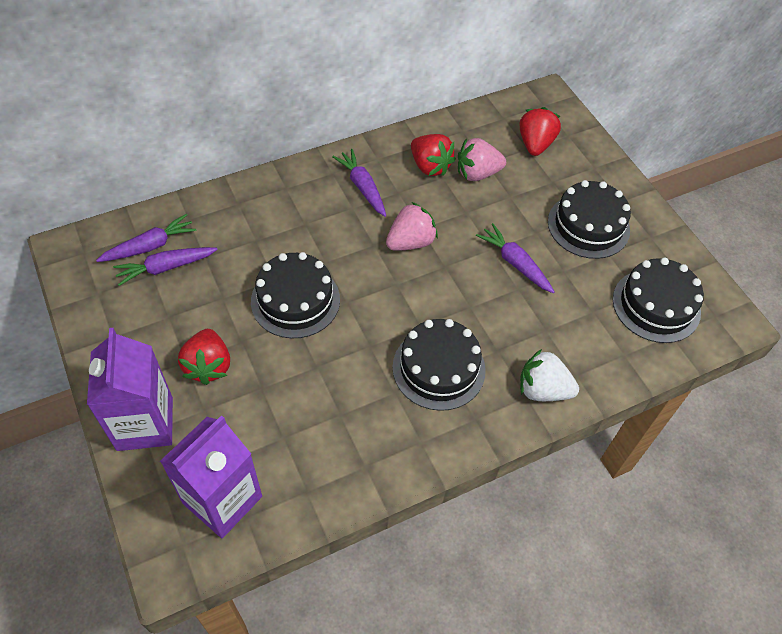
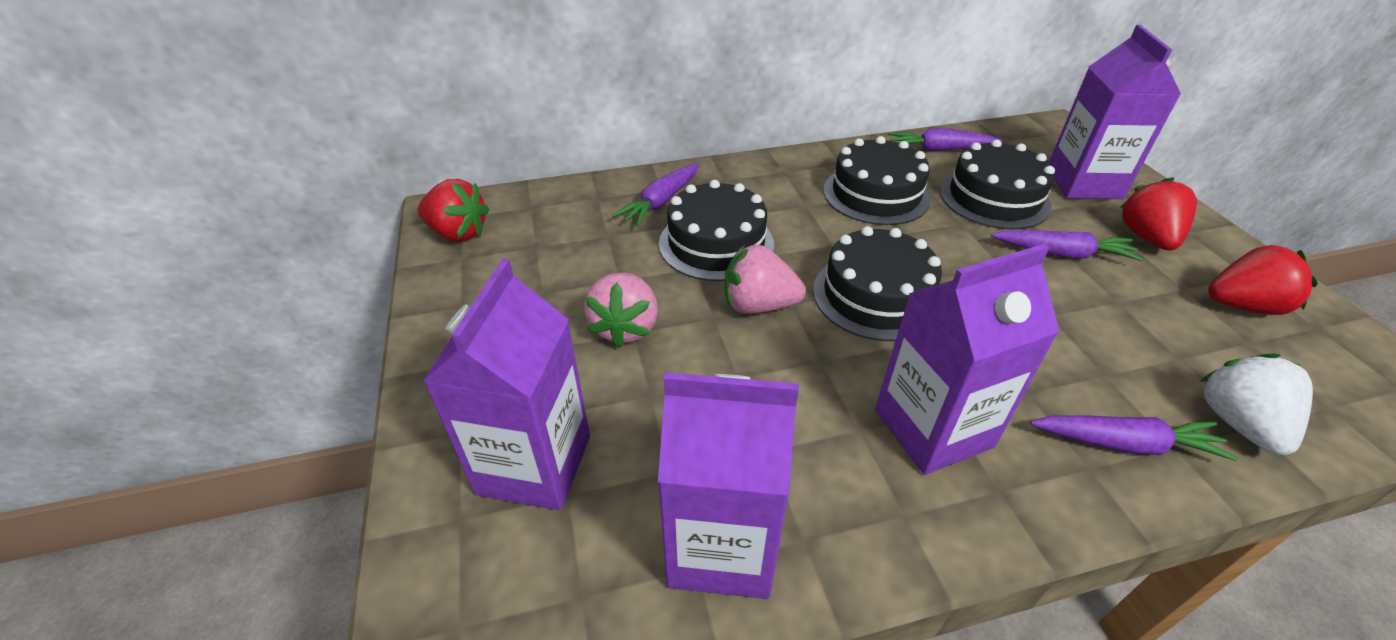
purple carton: 2 -> 4

